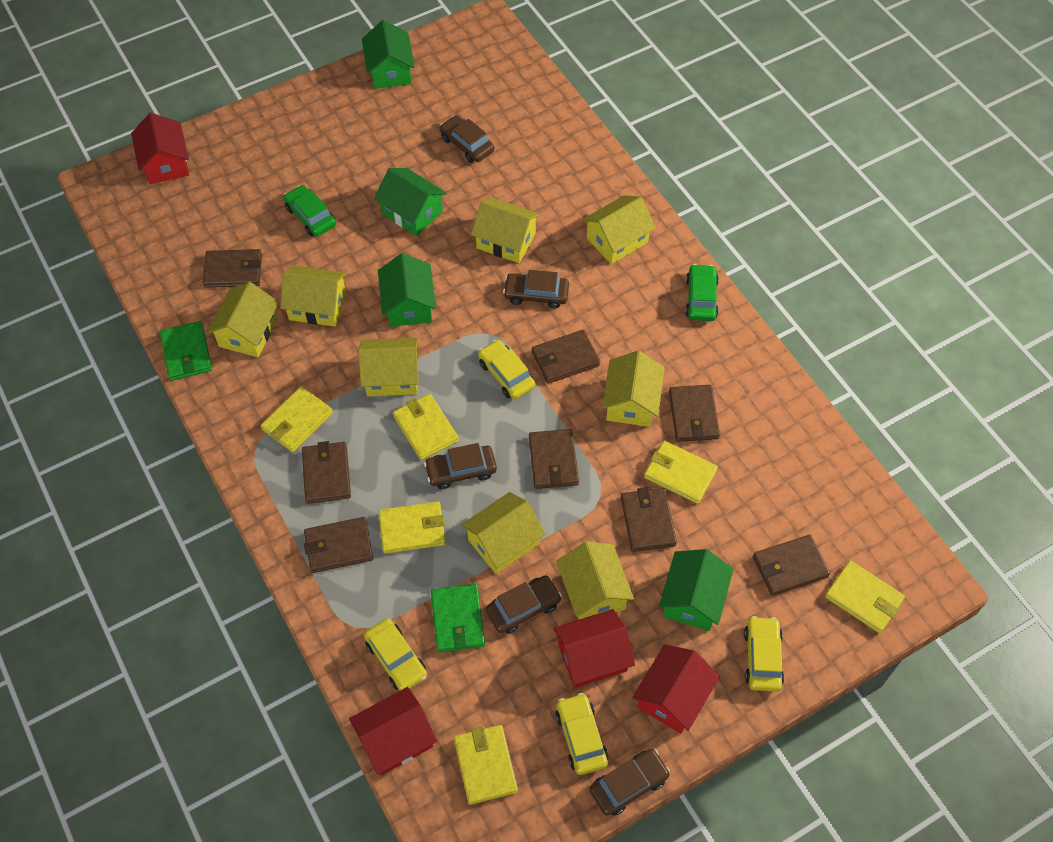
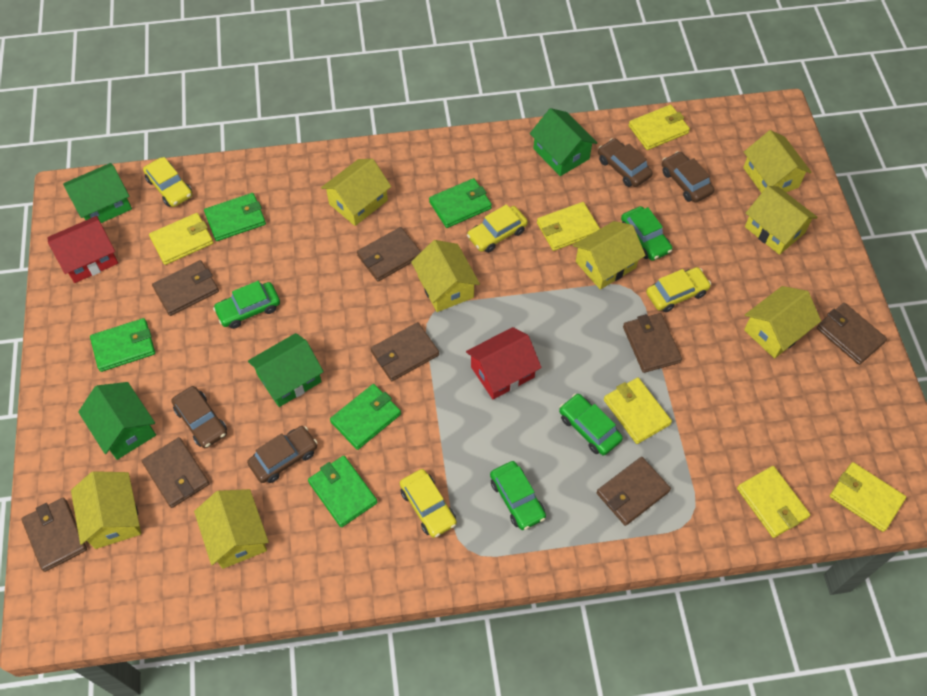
brown car: 5 -> 4
green car: 2 -> 4
green wallet: 2 -> 5
red house: 4 -> 2

